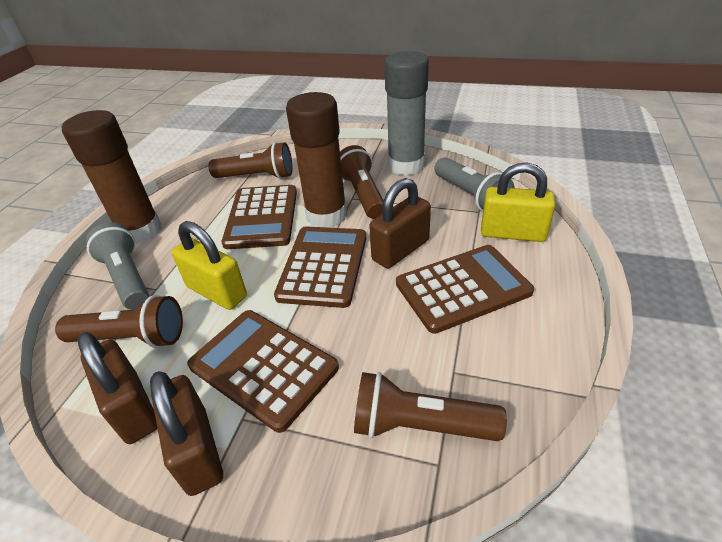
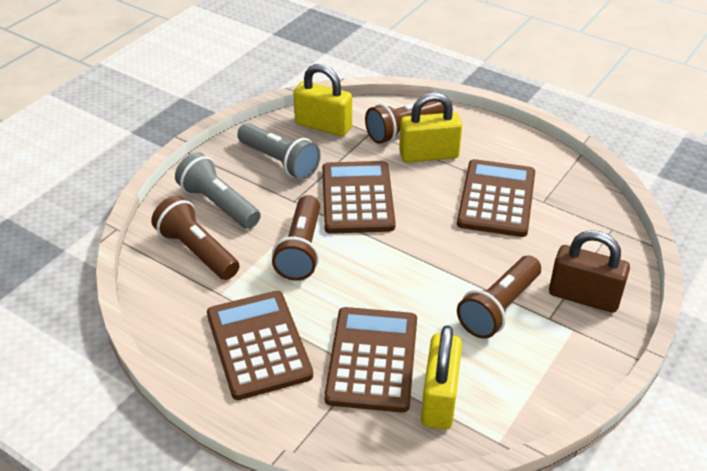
brown glue stick: 2 -> 0
brown padlock: 3 -> 1
grey glue stick: 1 -> 0
yellow padlock: 2 -> 3

